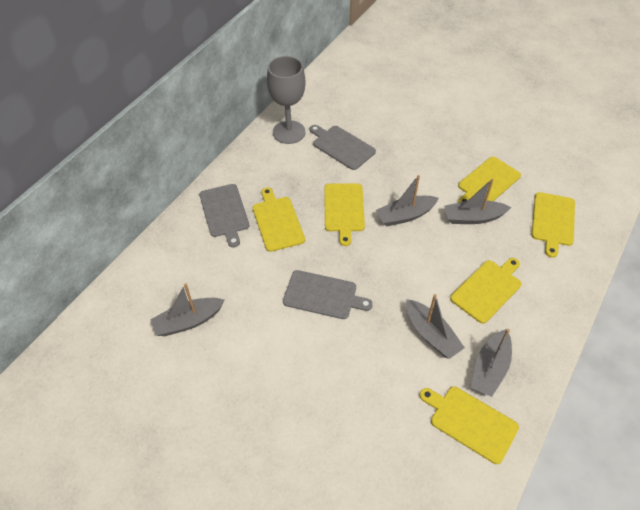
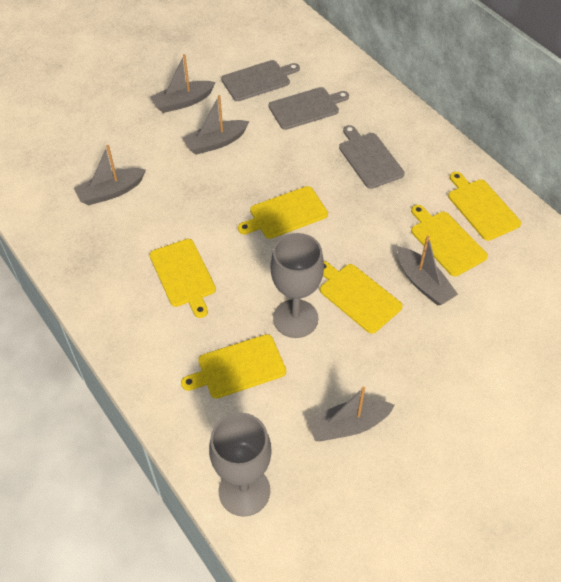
grey goblet: 1 -> 2

